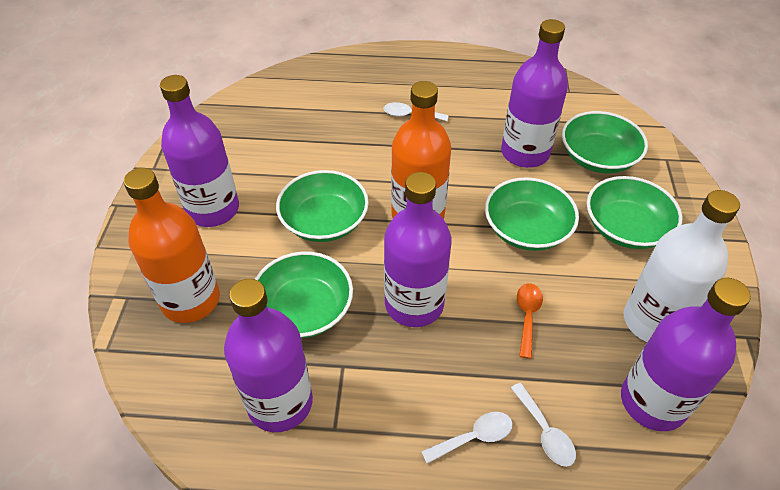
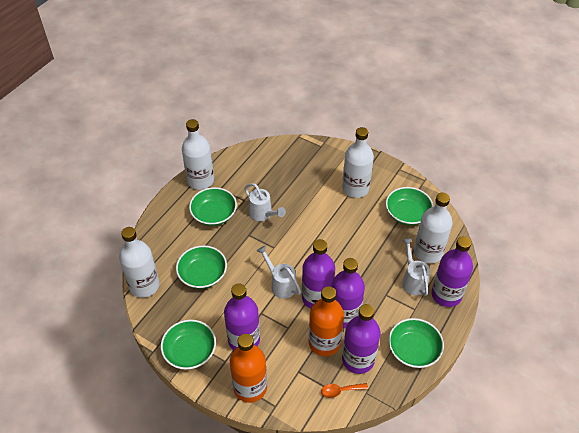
white bottle: 1 -> 4
white spoon: 3 -> 0
white watering can: 0 -> 3

